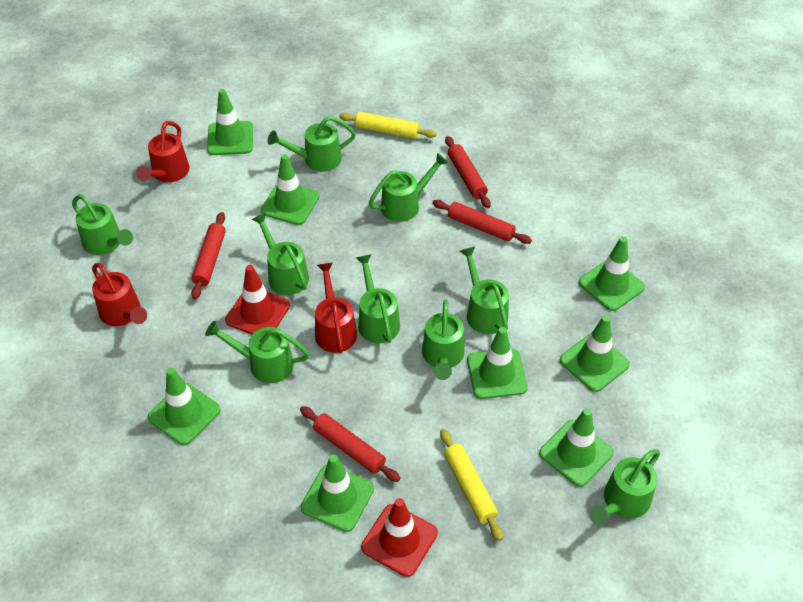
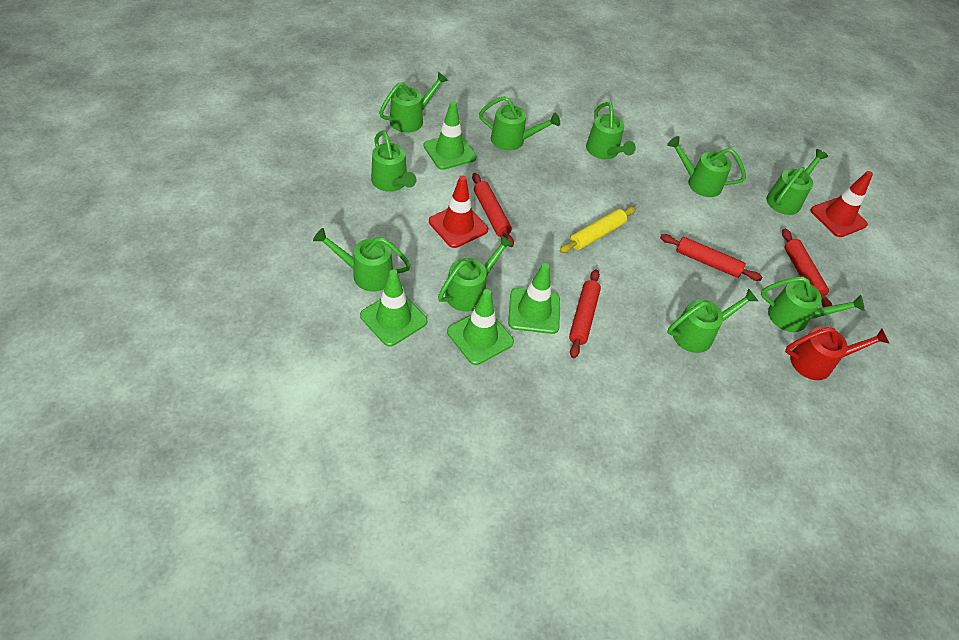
green traffic cone: 8 -> 4
green watering can: 9 -> 10
red watering can: 3 -> 1
yellow rolling pin: 2 -> 1

